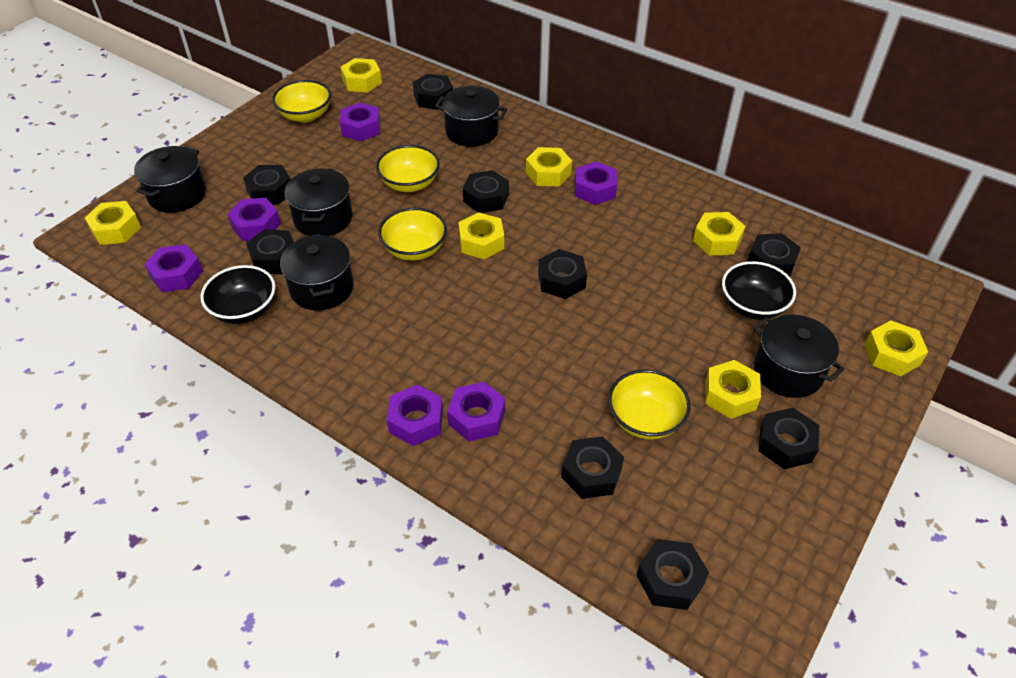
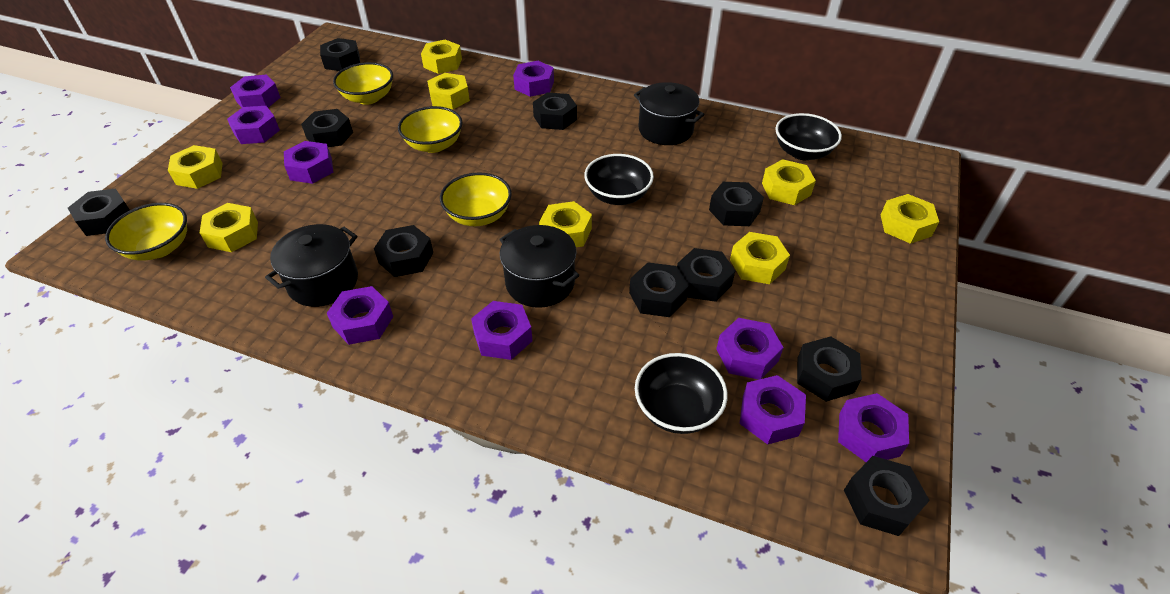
black bowl: 2 -> 3
black nut: 9 -> 10
black pot: 5 -> 3
purple nut: 6 -> 9
yellow nut: 7 -> 8

